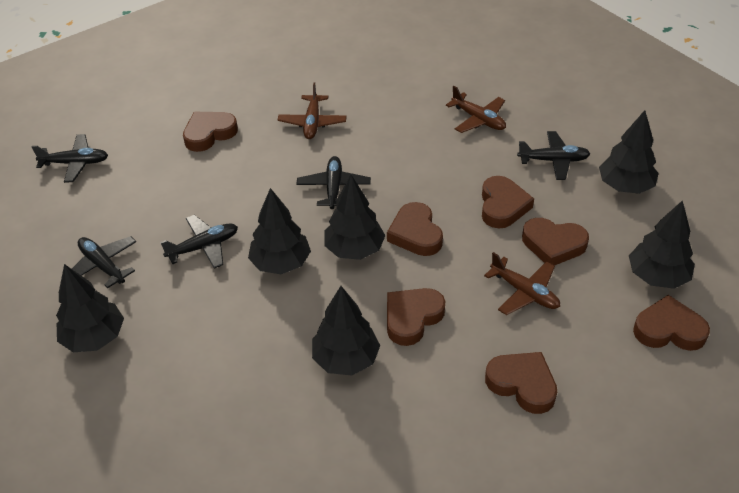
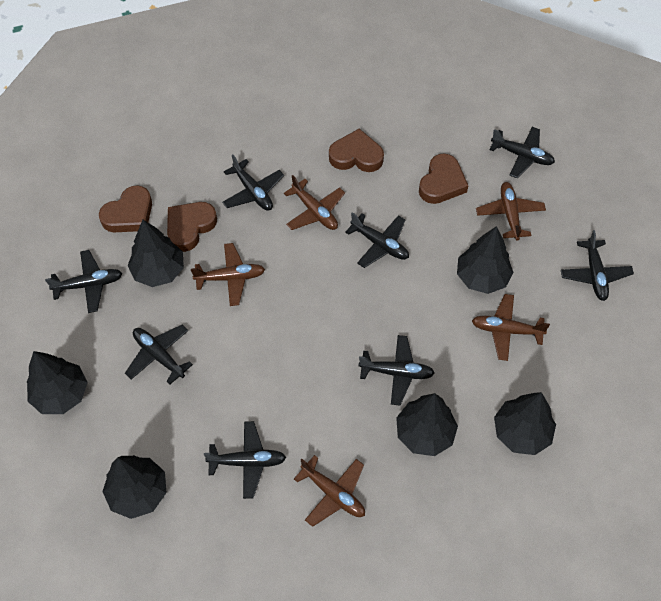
black plane: 5 -> 8
brown heart: 7 -> 4
brown plane: 3 -> 5

